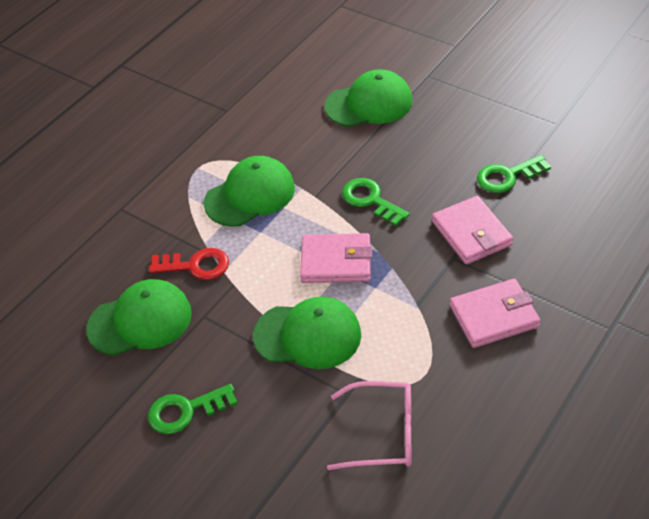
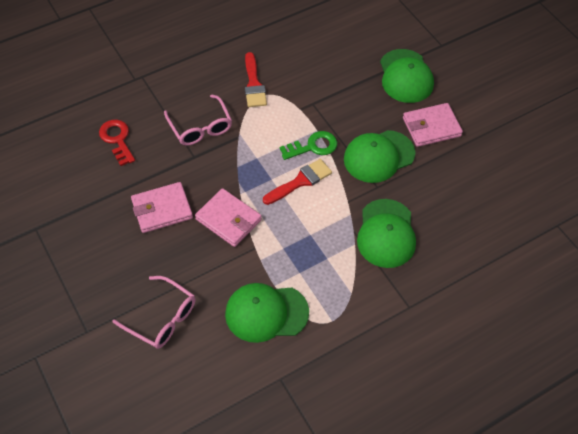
green key: 3 -> 1
pink glasses: 1 -> 2
red brush: 0 -> 2

